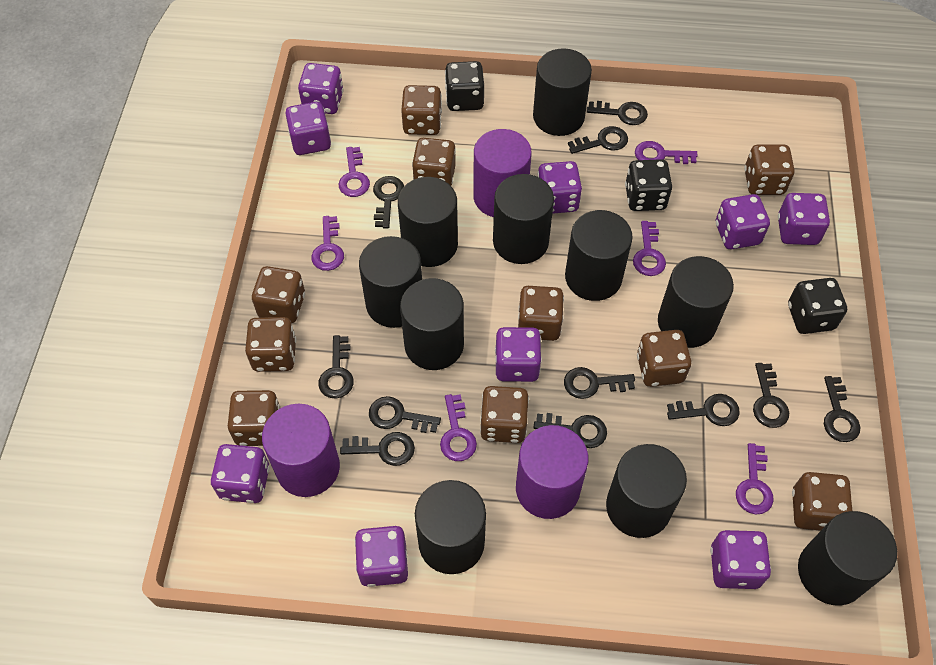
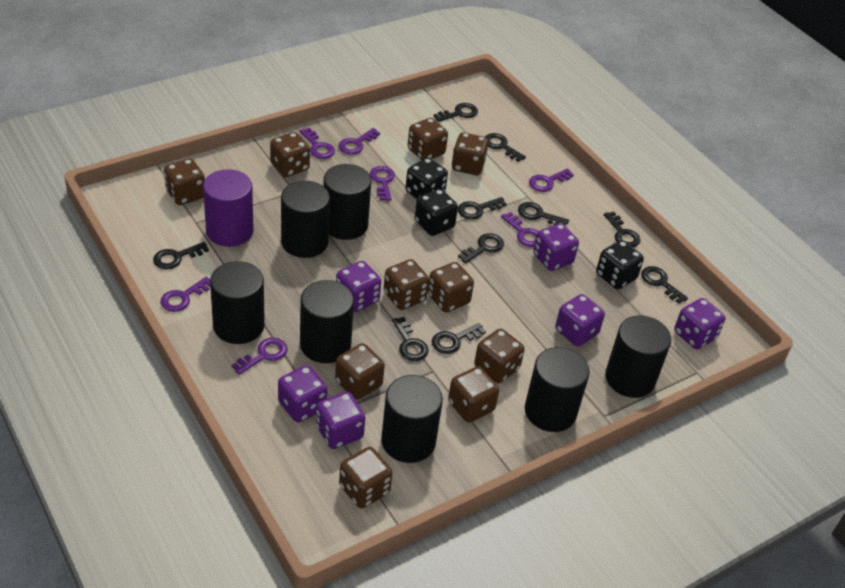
black cylinder: 10 -> 7
black key: 11 -> 10
purple cylinder: 3 -> 1
purple dice: 9 -> 6
purple key: 6 -> 7

